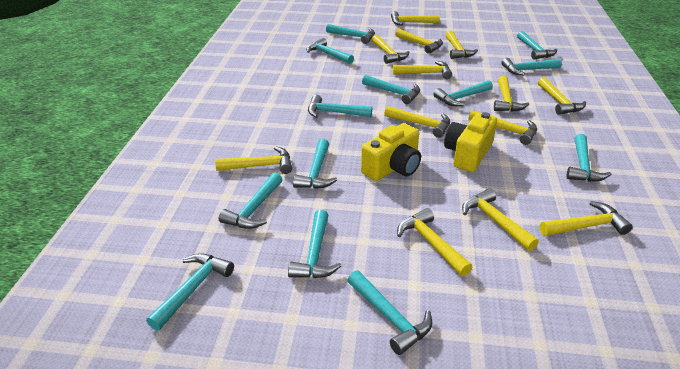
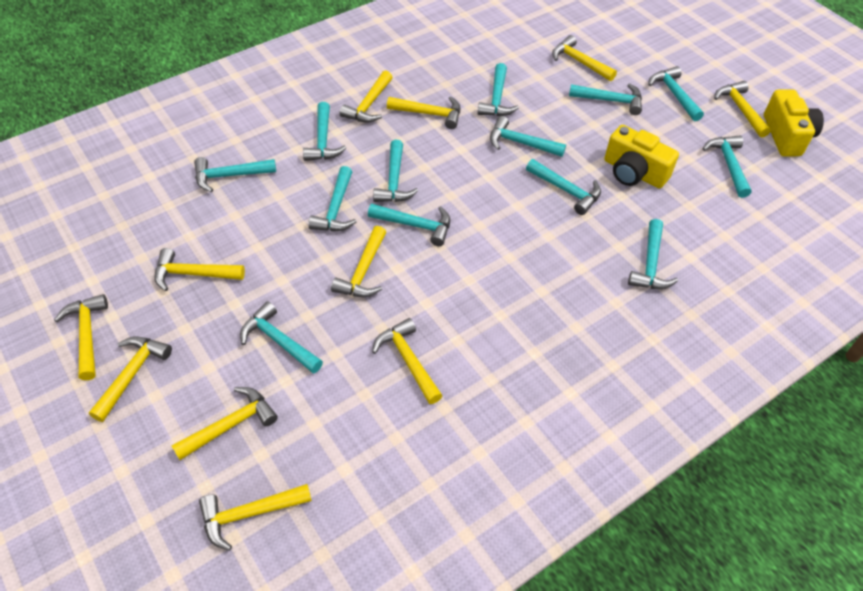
yellow hammer: 13 -> 11

